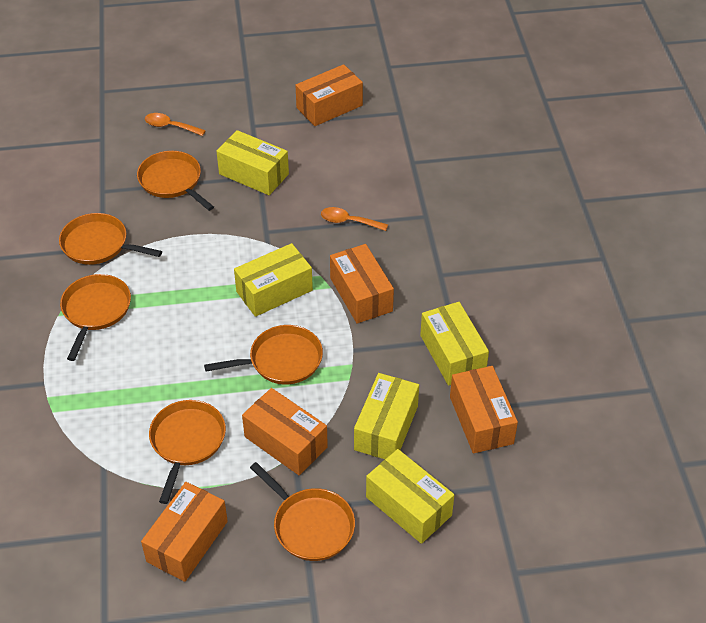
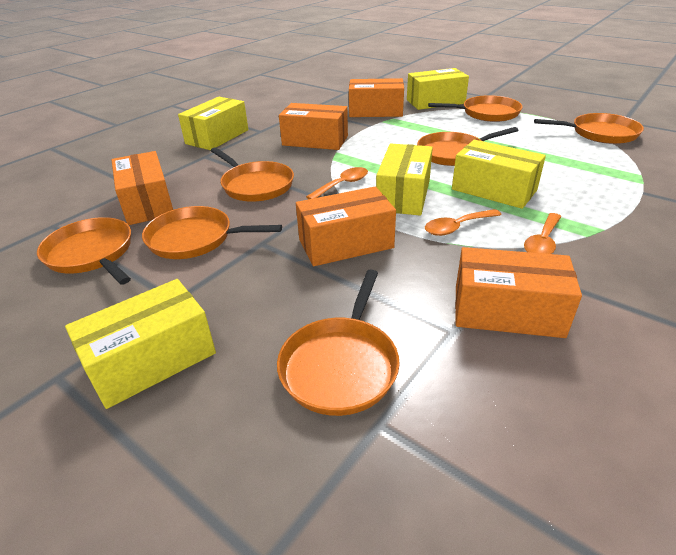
orange pan: 6 -> 7
orange spoon: 2 -> 3

